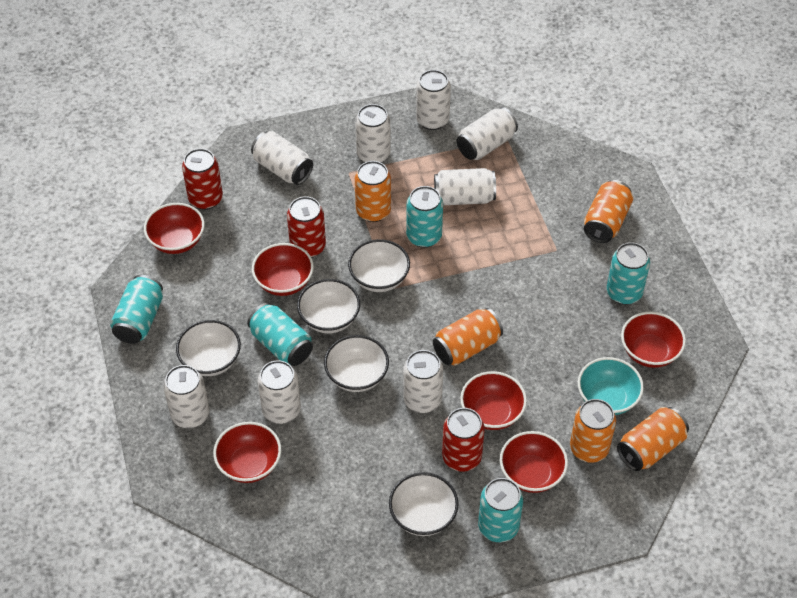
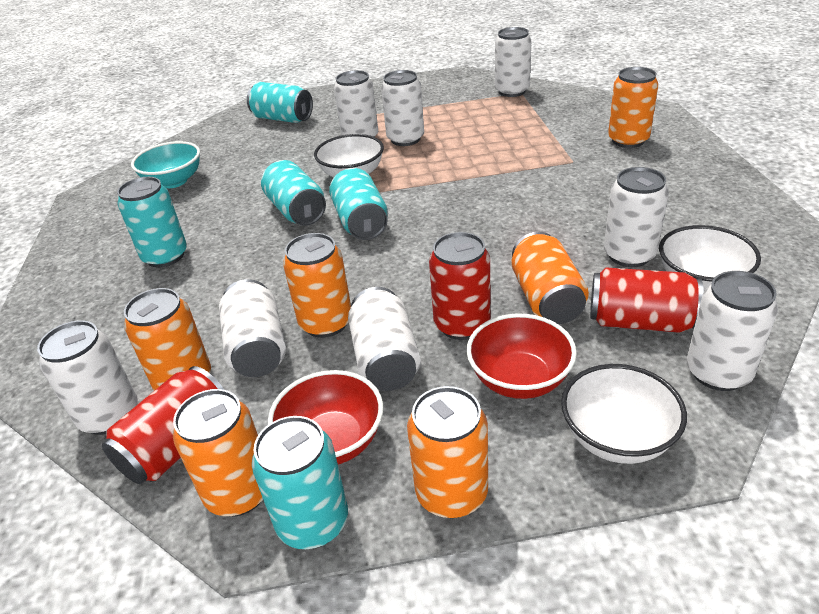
orange can: 5 -> 6
red bowl: 6 -> 2
white bowl: 5 -> 3

